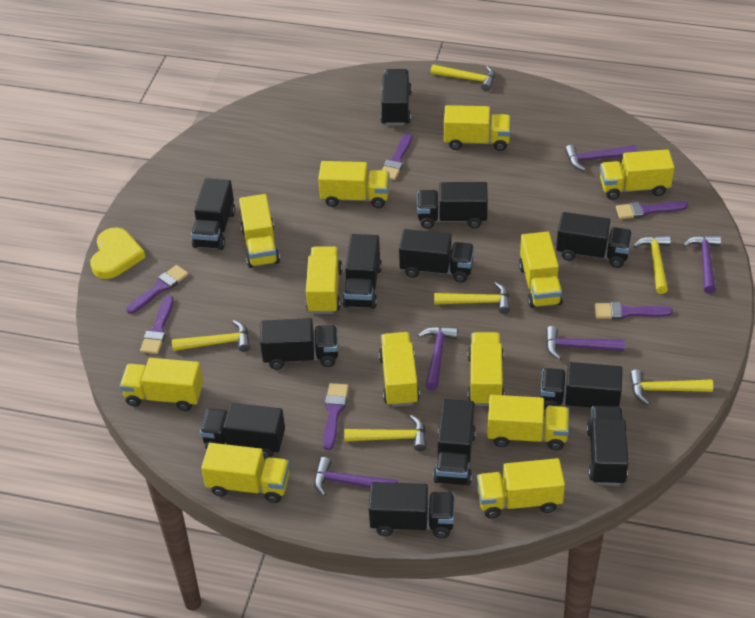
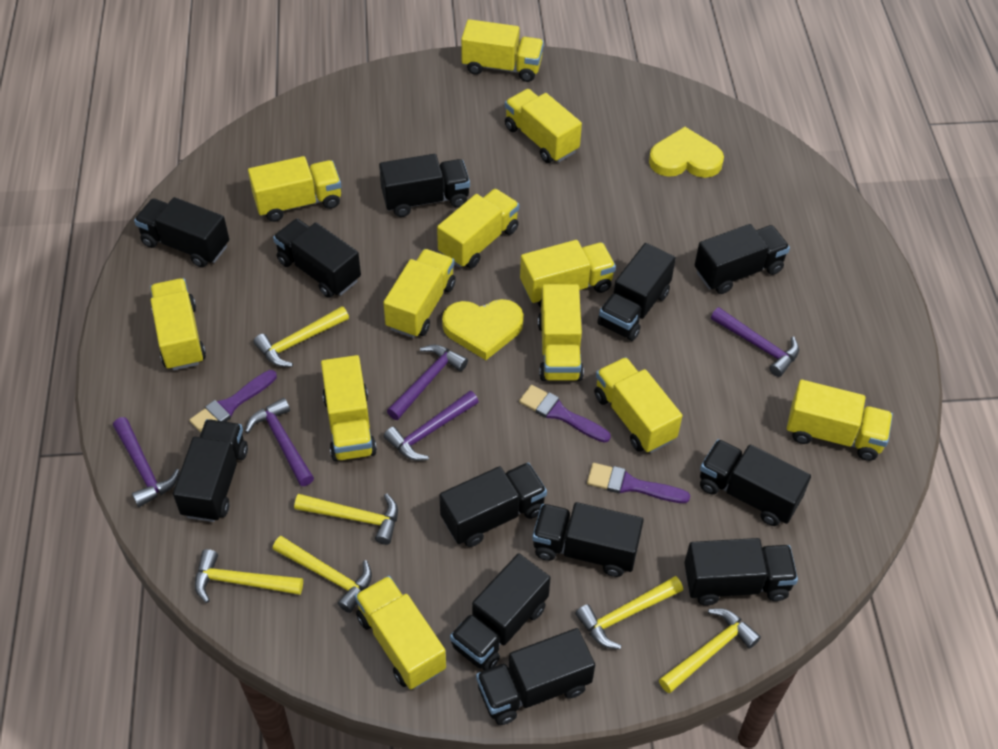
purple brush: 6 -> 3
yellow heart: 1 -> 2

